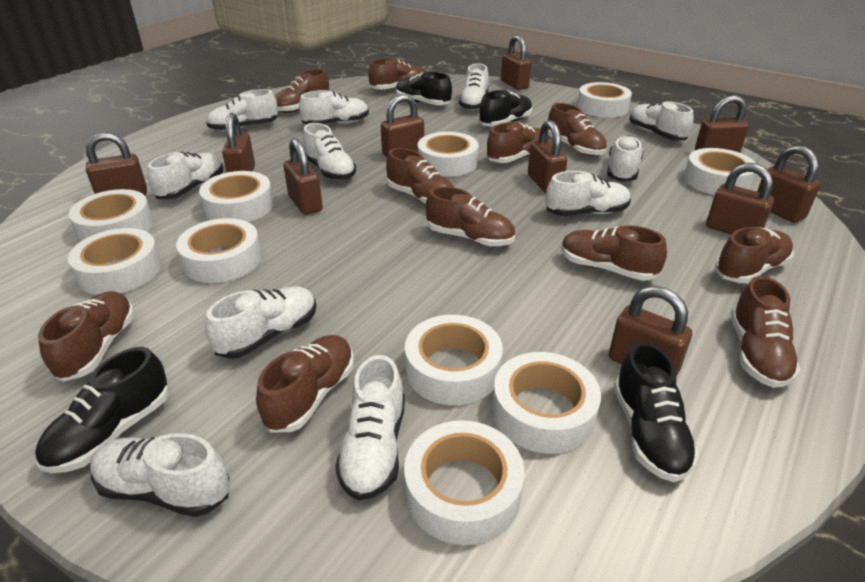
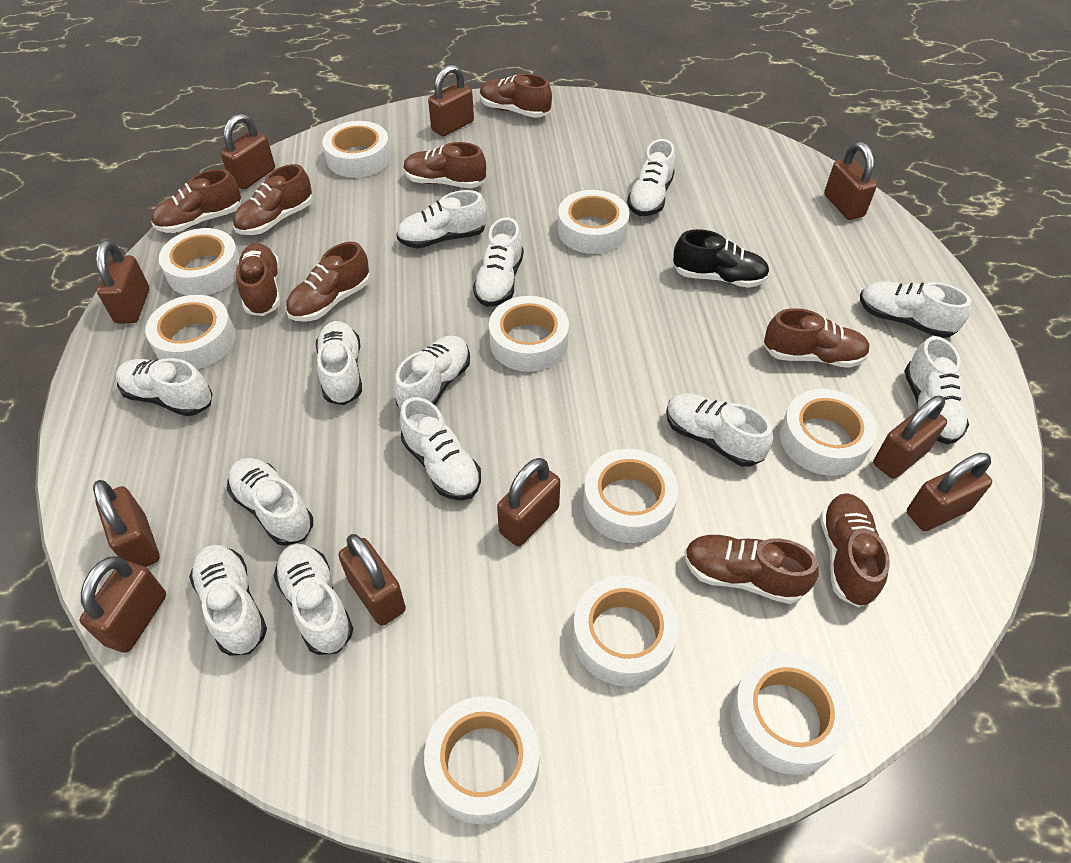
black shoe: 4 -> 1
brown shoe: 11 -> 9
white shoe: 11 -> 13

